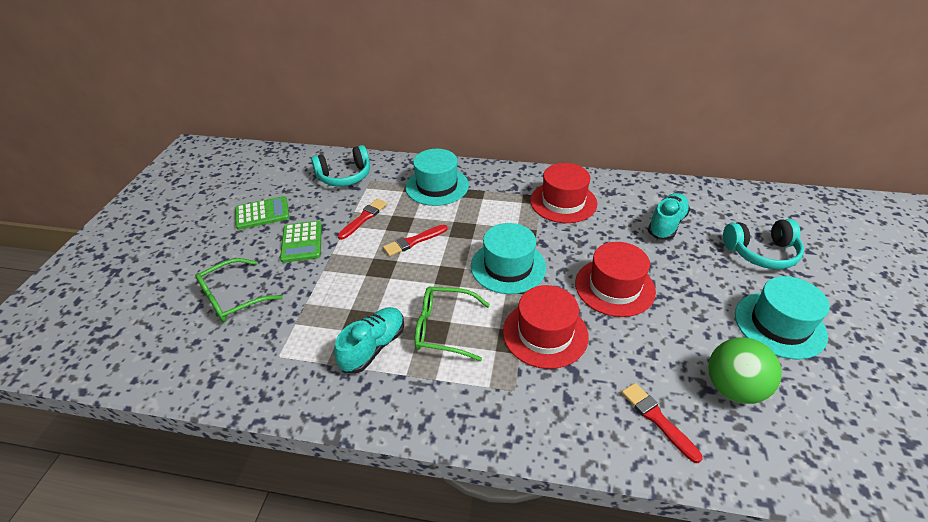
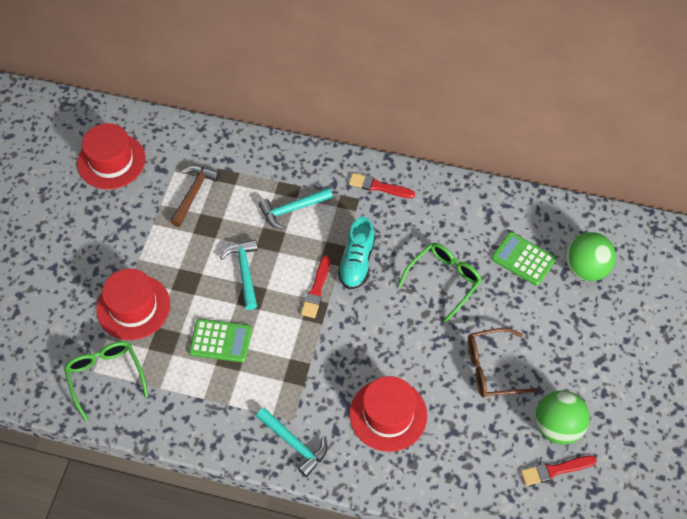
brown glasses: 0 -> 1
brown hammer: 0 -> 1
green ball: 1 -> 2
turquoise hammer: 0 -> 3
turquoise hat: 3 -> 0
turquoise headphones: 2 -> 0
turquoise shoe: 2 -> 1

